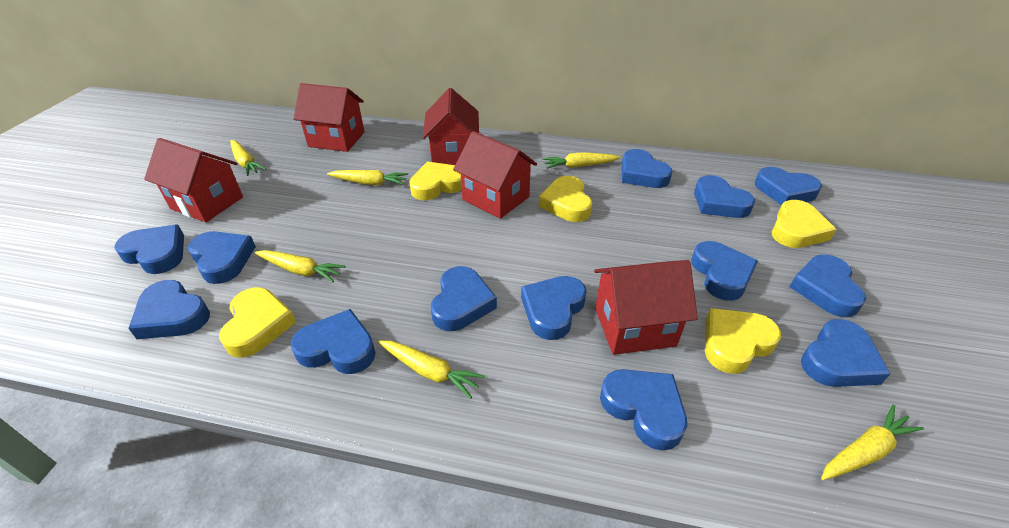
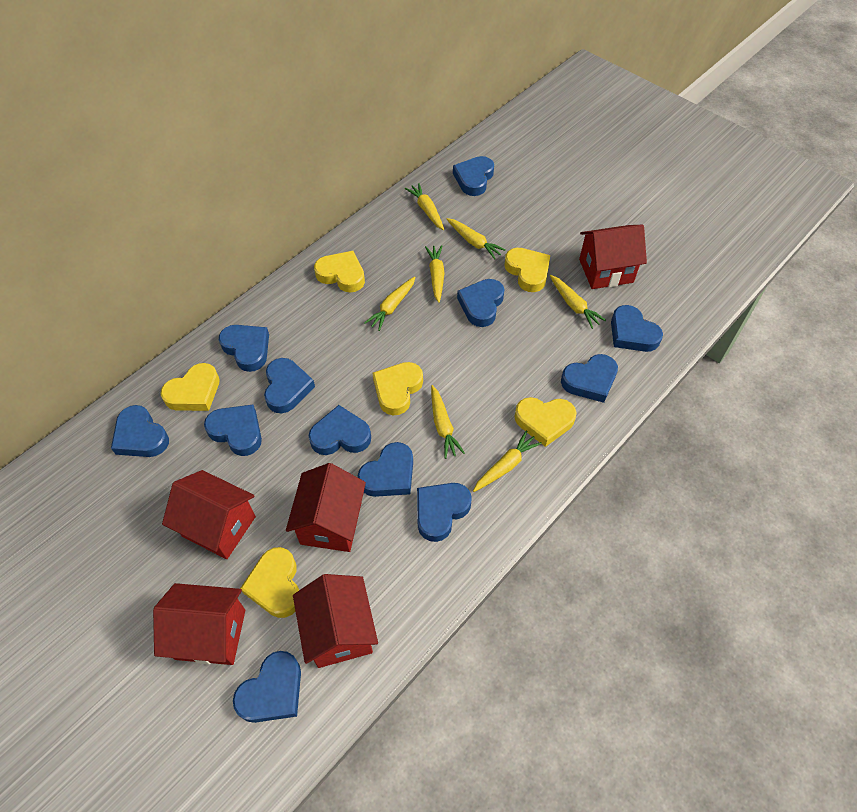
blue heart: 13 -> 12
yellow carrot: 6 -> 7
yellow heart: 5 -> 6

